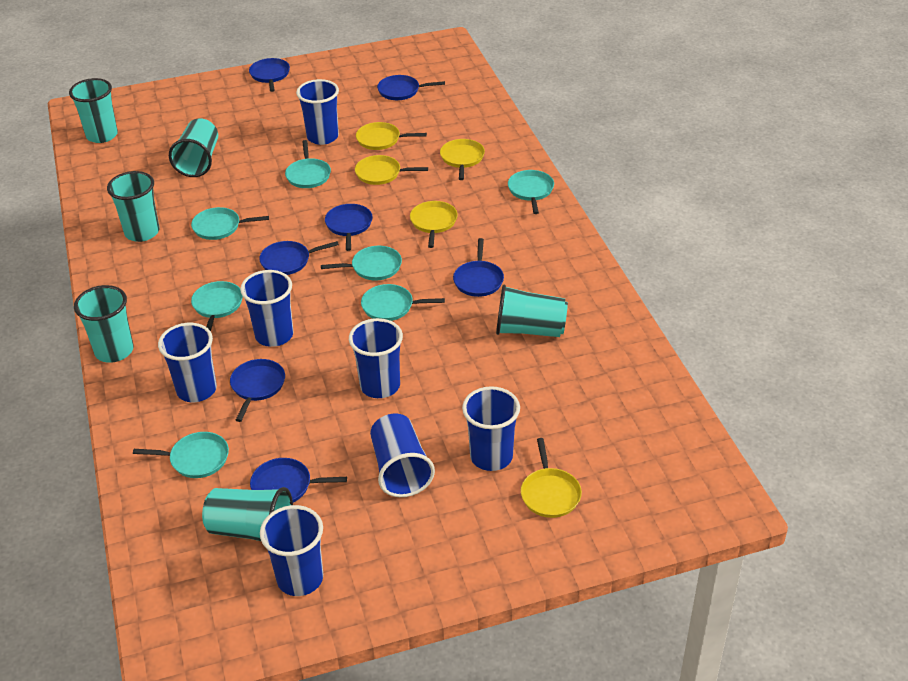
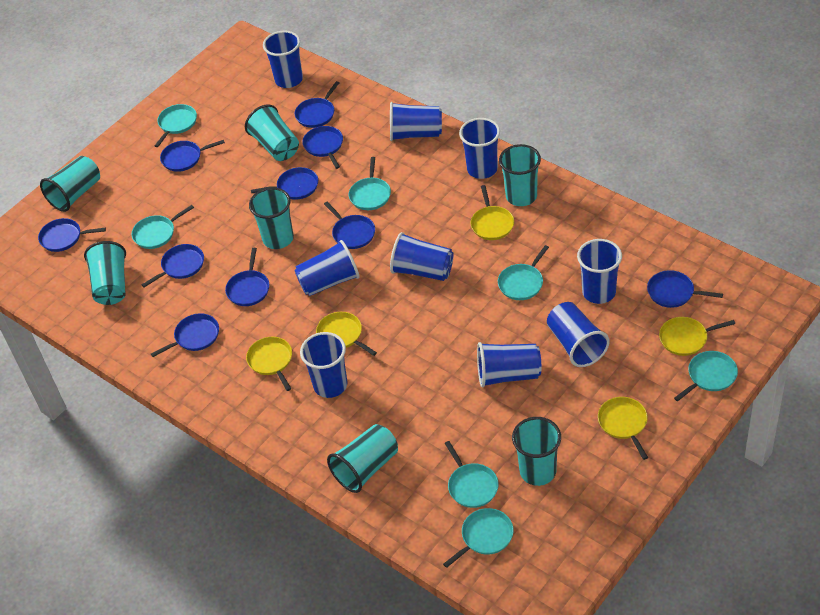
blue cup: 7 -> 9
blue pan: 7 -> 10
turquoise cup: 6 -> 7

